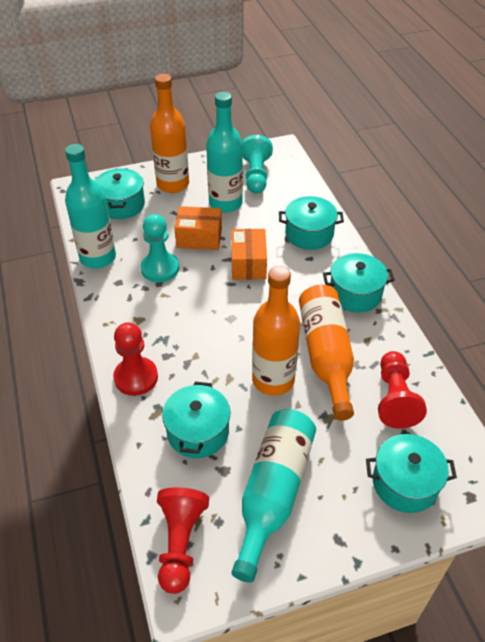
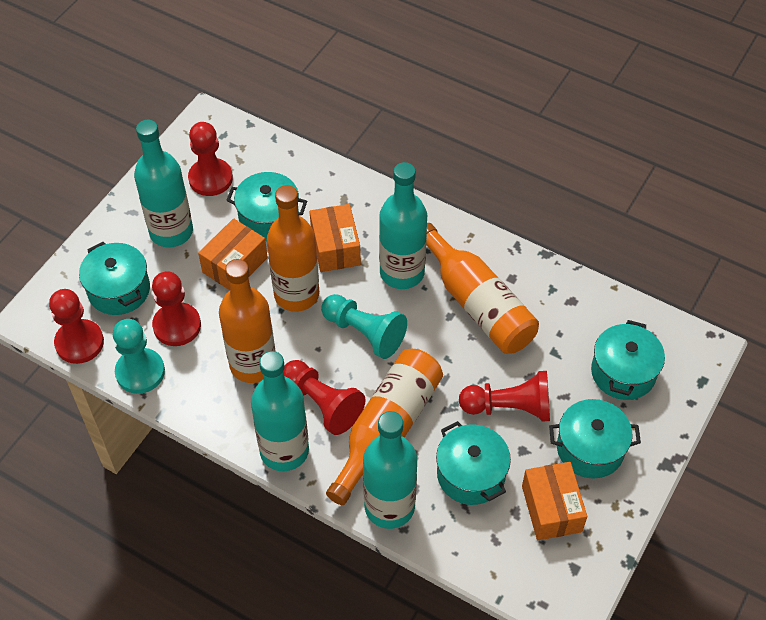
orange bottle: 3 -> 4
orange box: 2 -> 3
red pawn: 3 -> 5
turquoise bottle: 3 -> 4

